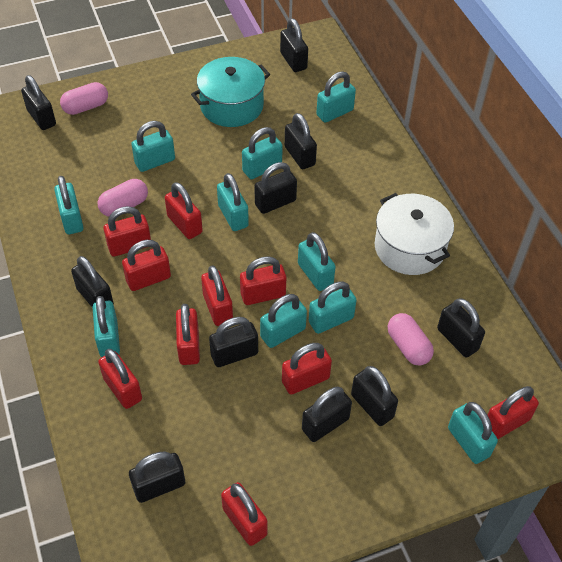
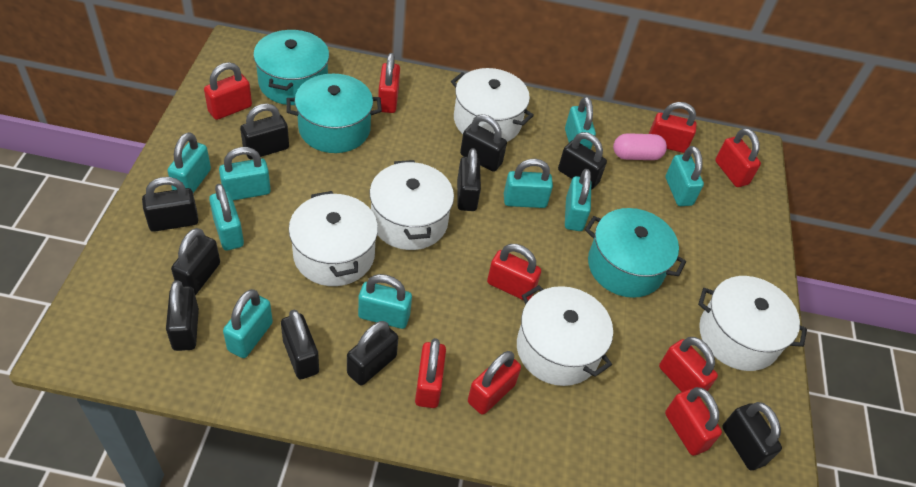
pink capsule: 3 -> 1
red padlock: 10 -> 9
turquoise padlock: 10 -> 9
turquoise pot: 1 -> 3
white pot: 1 -> 5

